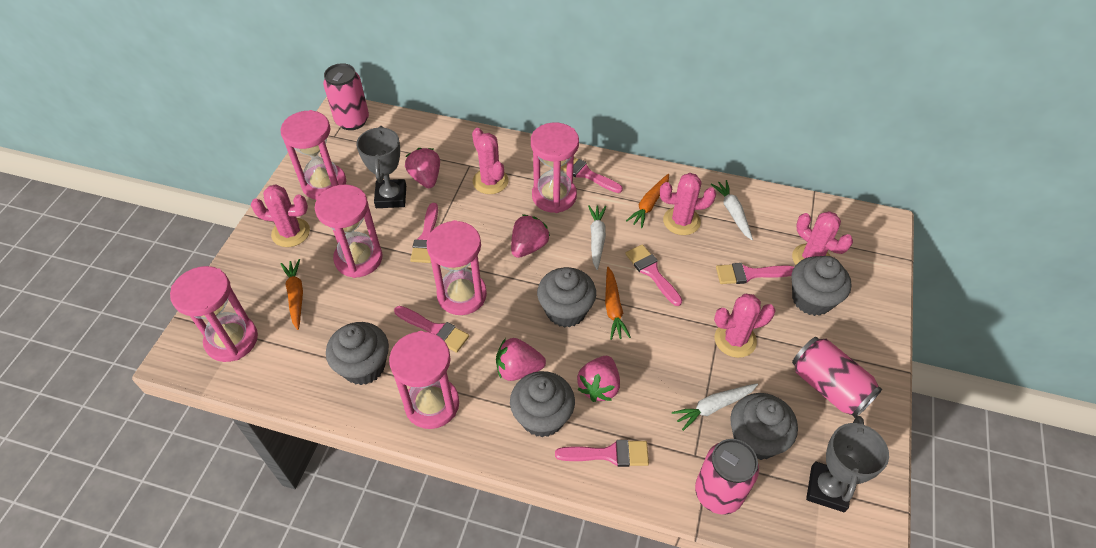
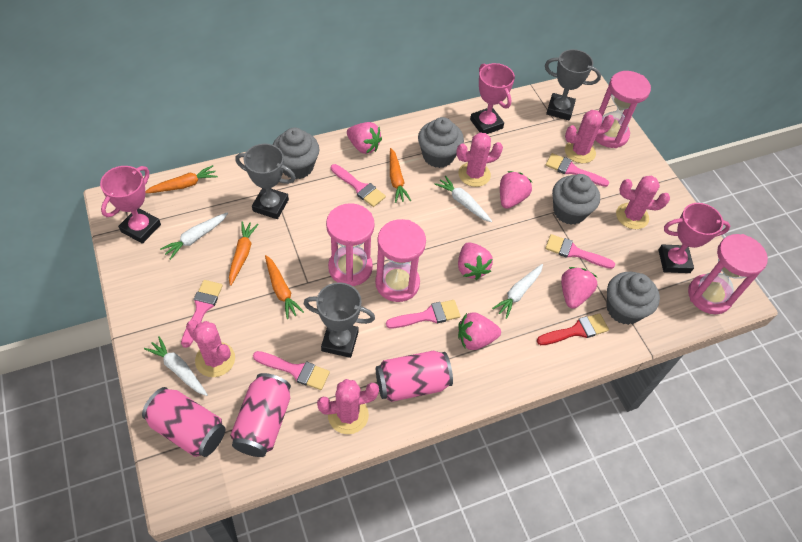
grey cupcake: 5 -> 4
grey trophy: 2 -> 3
orange carrot: 3 -> 4
pink hourglass: 6 -> 4
pink strawberry: 4 -> 5
pink trophy: 0 -> 3
red brush: 0 -> 1
white carrot: 3 -> 4

